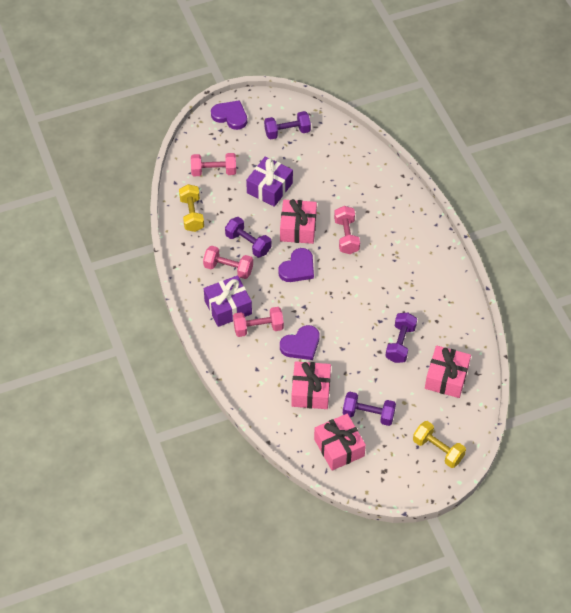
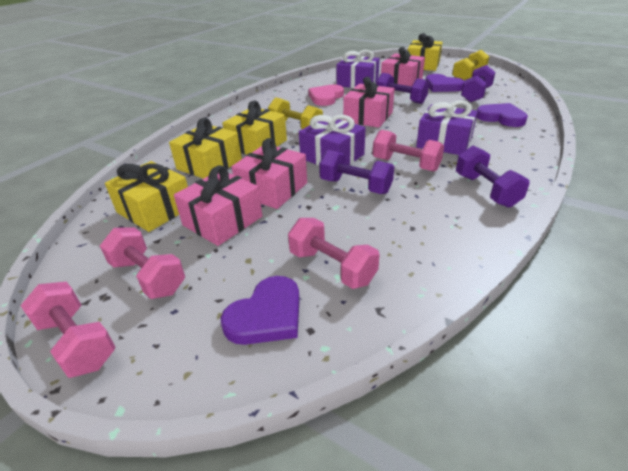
pink heart: 0 -> 1
purple gift: 2 -> 3
yellow gift: 0 -> 4

